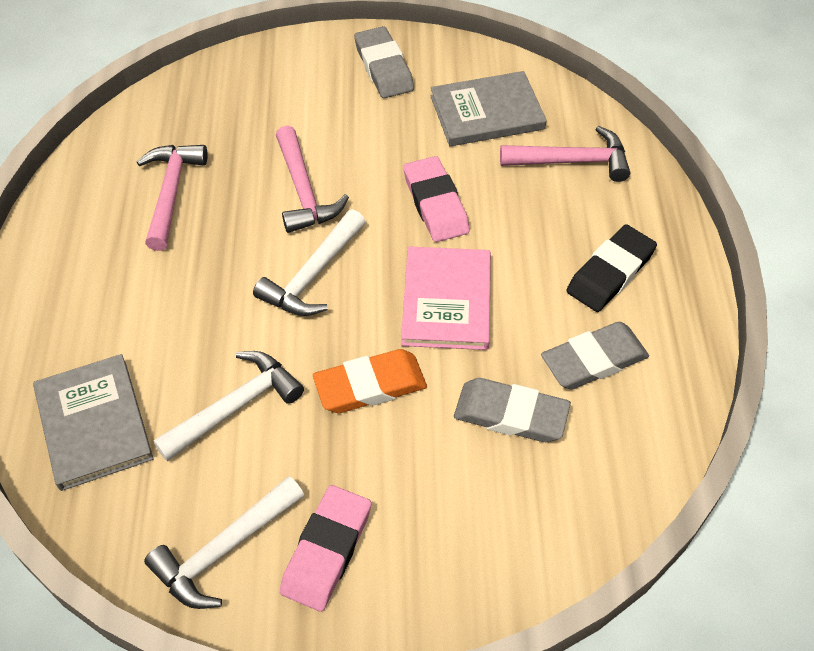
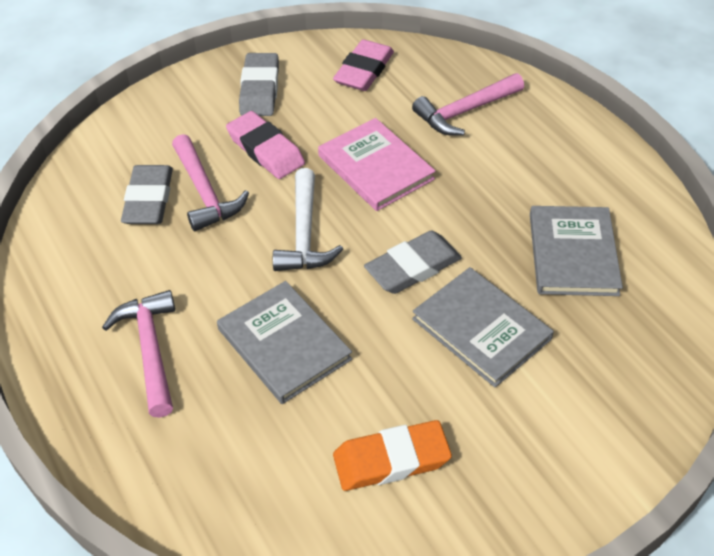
black eraser: 1 -> 0
grey book: 2 -> 3
white hammer: 3 -> 1

